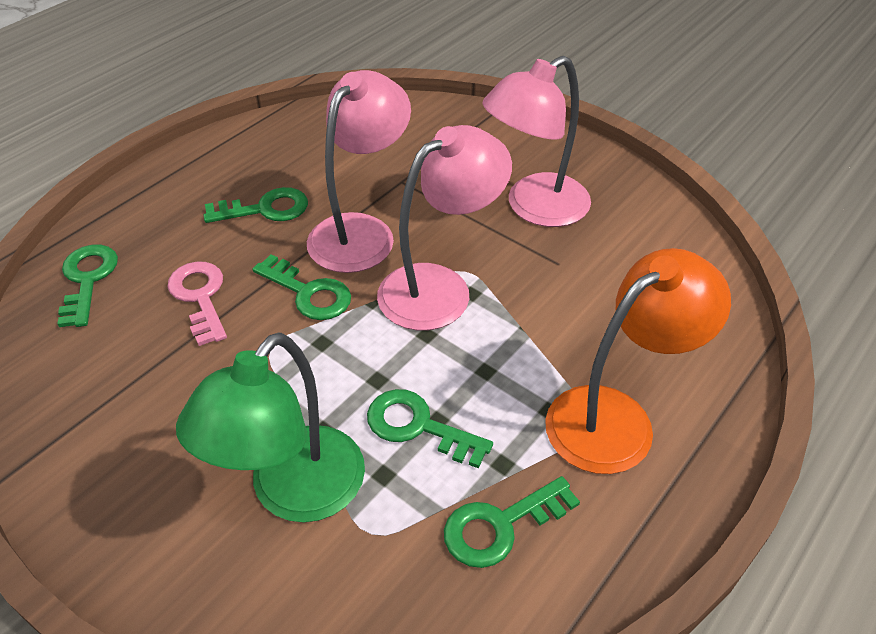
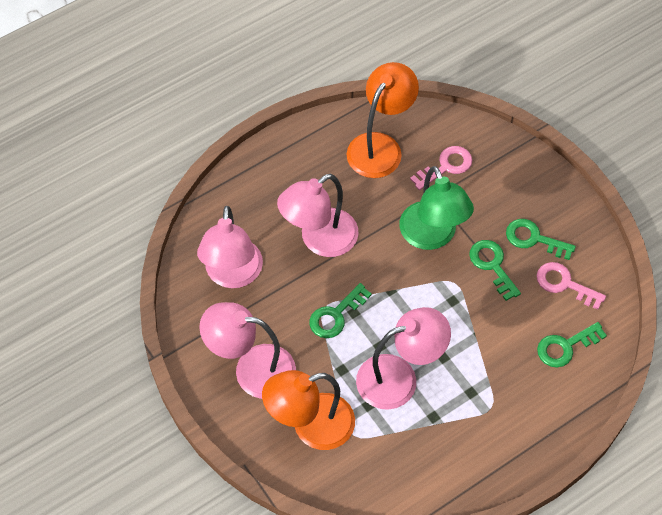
green key: 5 -> 4
orange lamp: 1 -> 2
pink key: 1 -> 2
pink lamp: 3 -> 4

